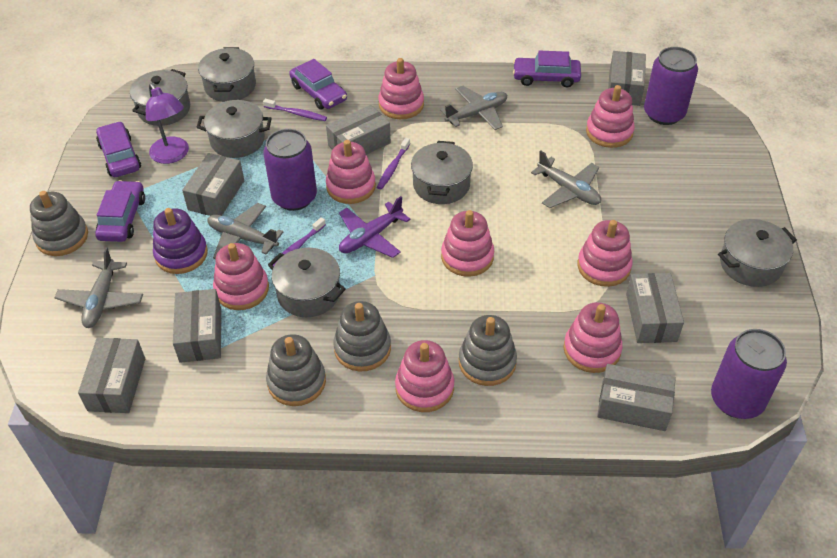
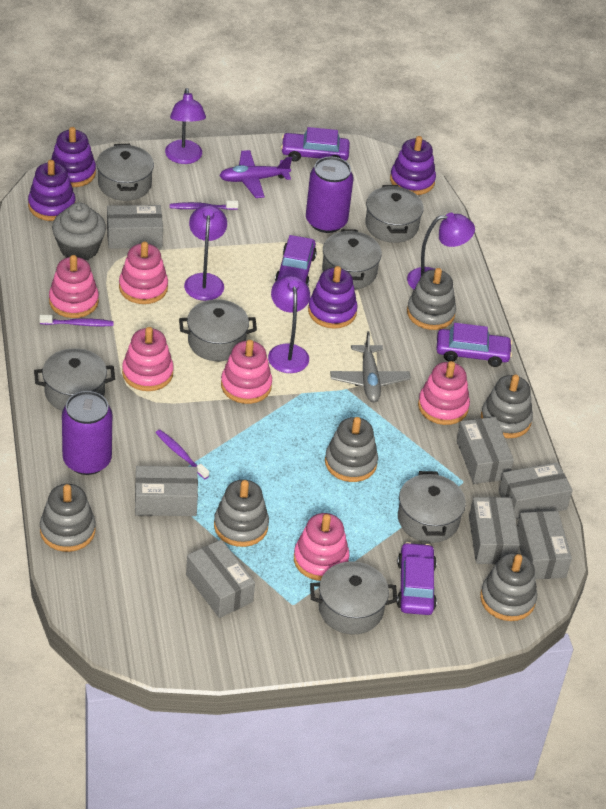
grey cupcake: 0 -> 1
grey plane: 4 -> 1
grey pot: 6 -> 7
grey stacking toy: 4 -> 6
pink stacking toy: 8 -> 6
purple can: 3 -> 2
purple lamp: 1 -> 4
purple stacking toy: 1 -> 4

